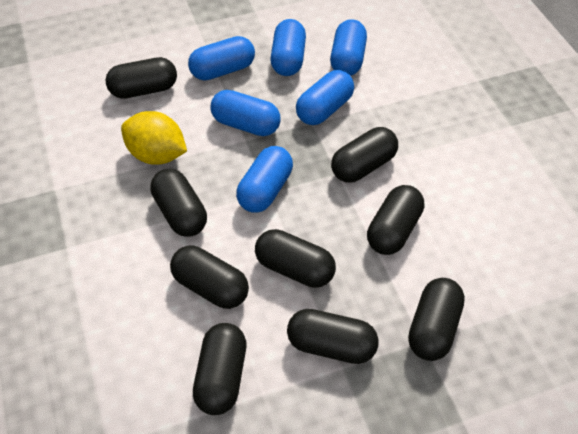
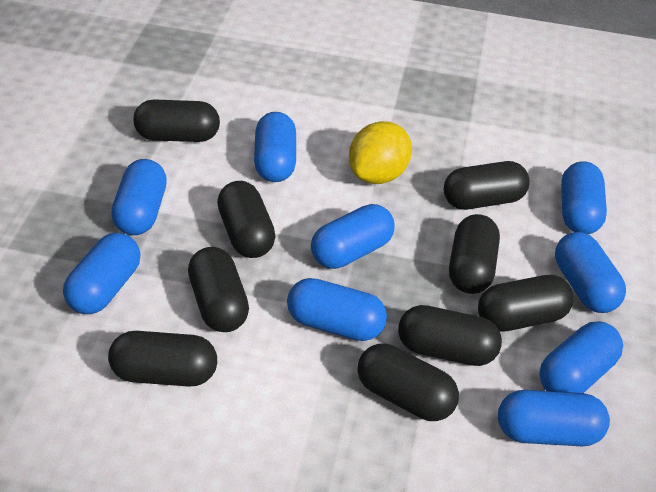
blue capsule: 6 -> 9

